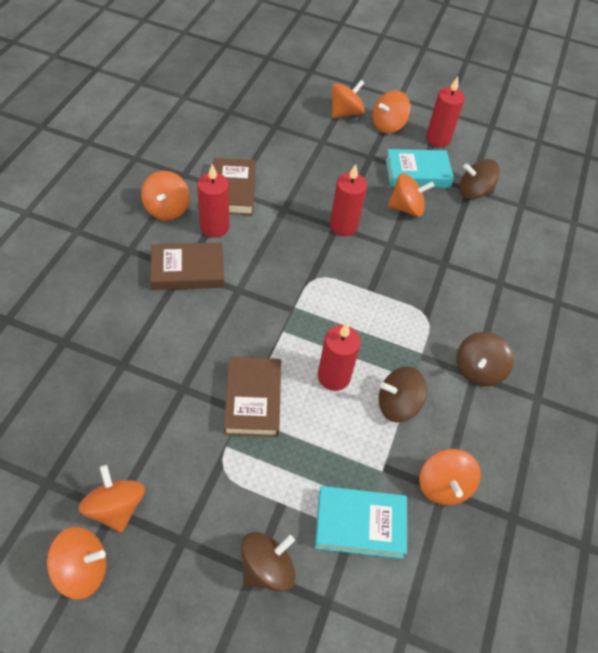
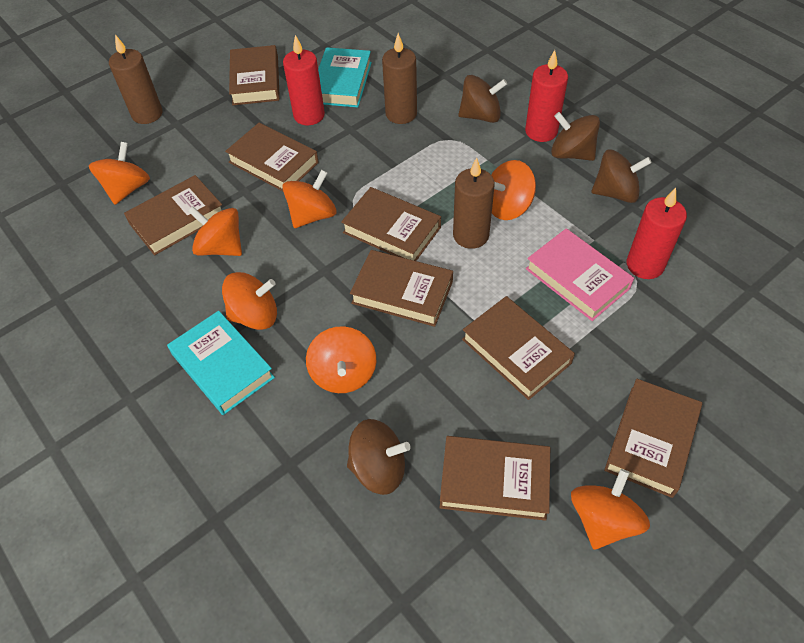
brown book: 3 -> 8
brown candle: 0 -> 3
pink book: 0 -> 1
red candle: 4 -> 3

